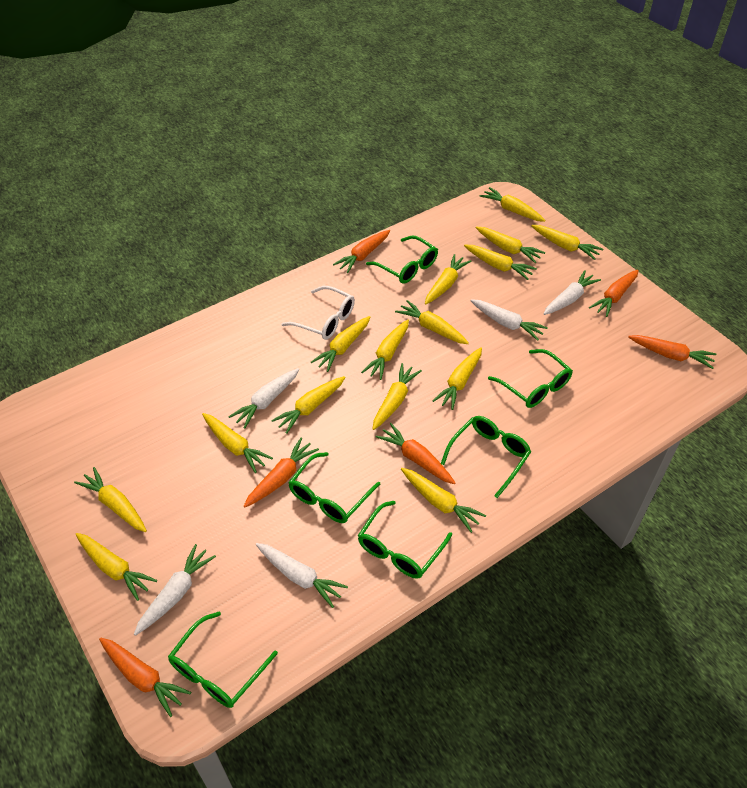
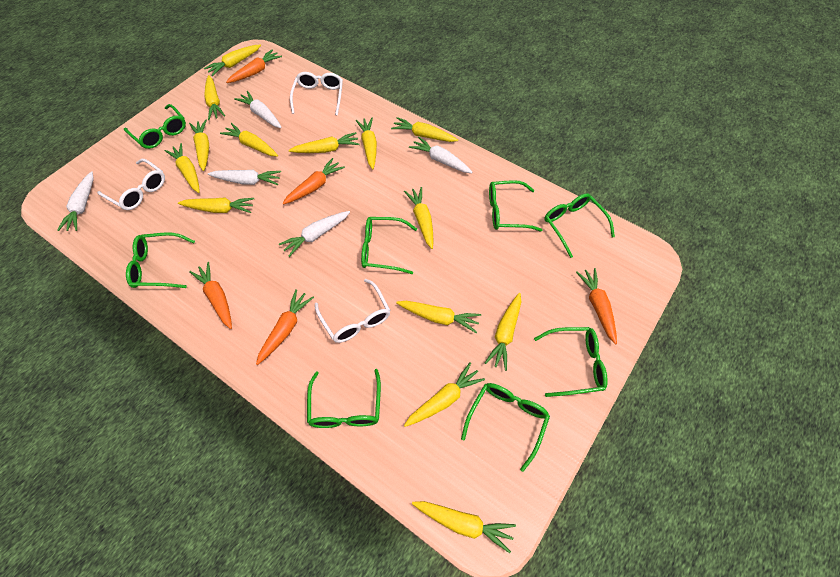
green glasses: 6 -> 8
orange carrot: 6 -> 5
white glasses: 1 -> 3
yellow carrot: 15 -> 14

